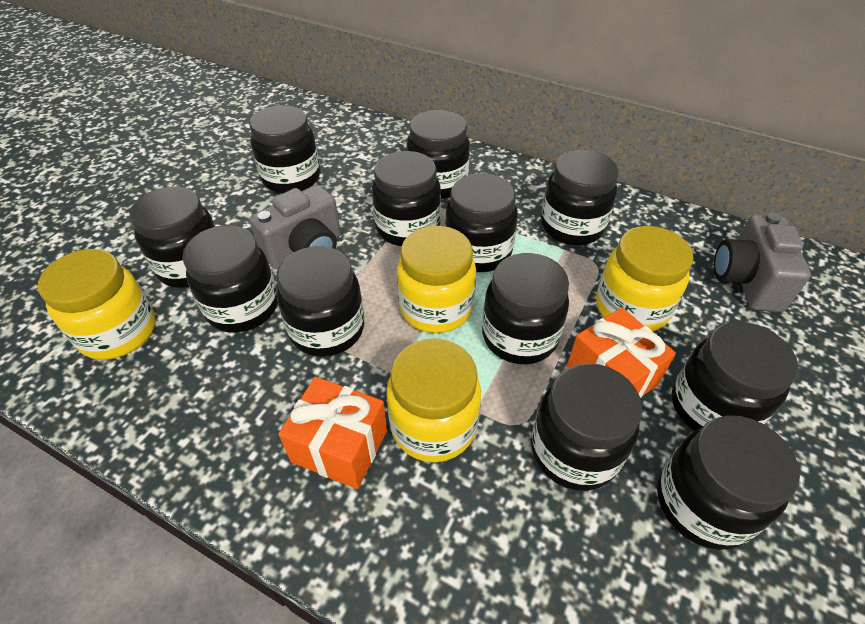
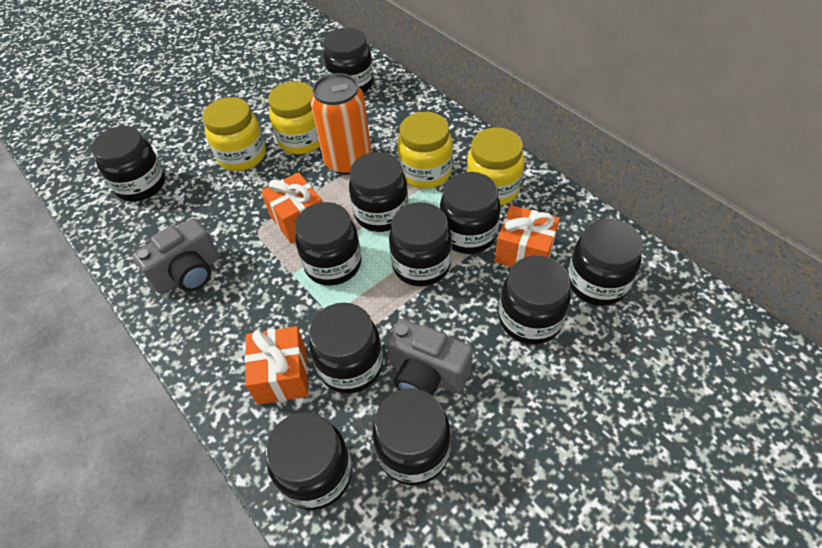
black jar: 12 -> 11
orange can: 0 -> 1
orange gift: 2 -> 3

